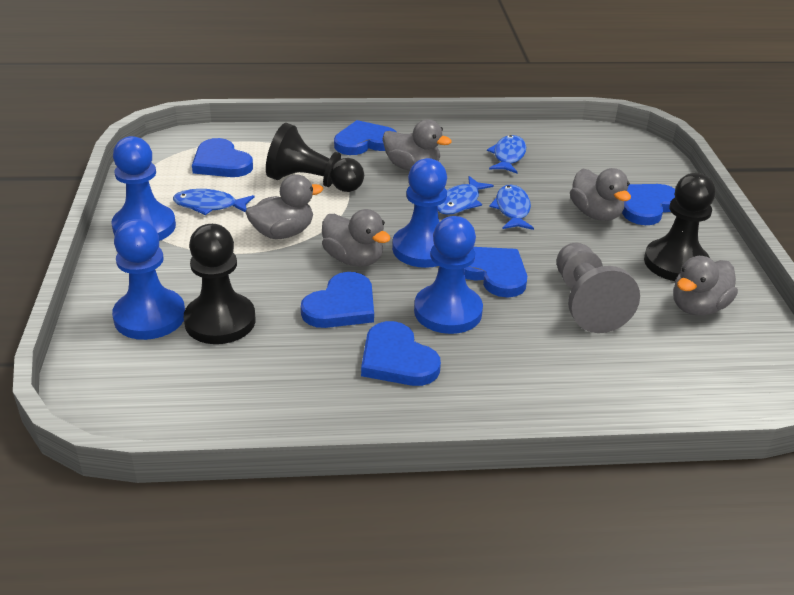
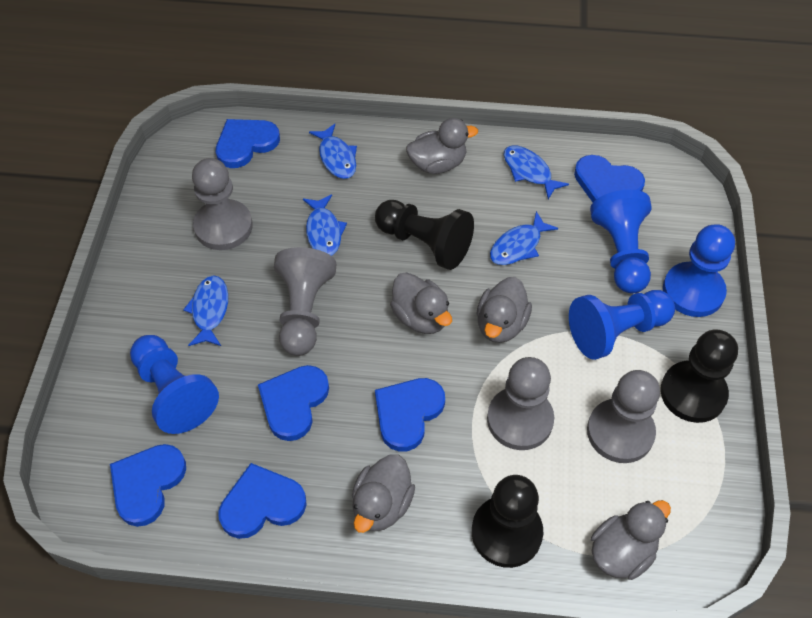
blue fish: 4 -> 5
grey pawn: 1 -> 4

